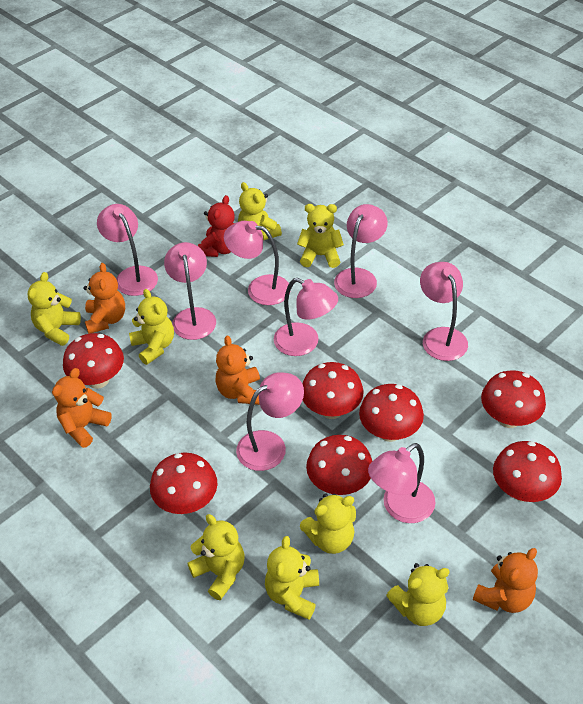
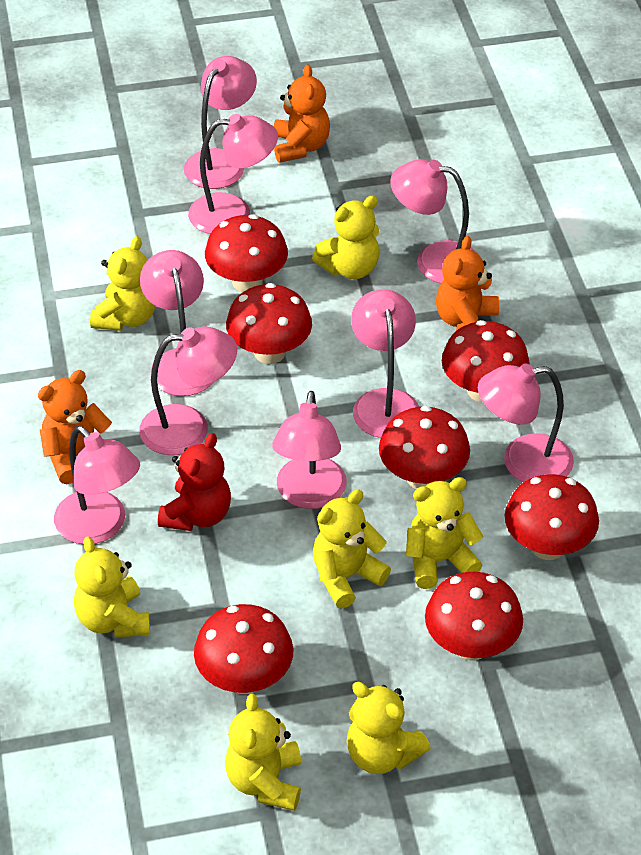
orange teddy bear: 4 -> 3
pink lamp: 8 -> 9
yellow teddy bear: 8 -> 7

